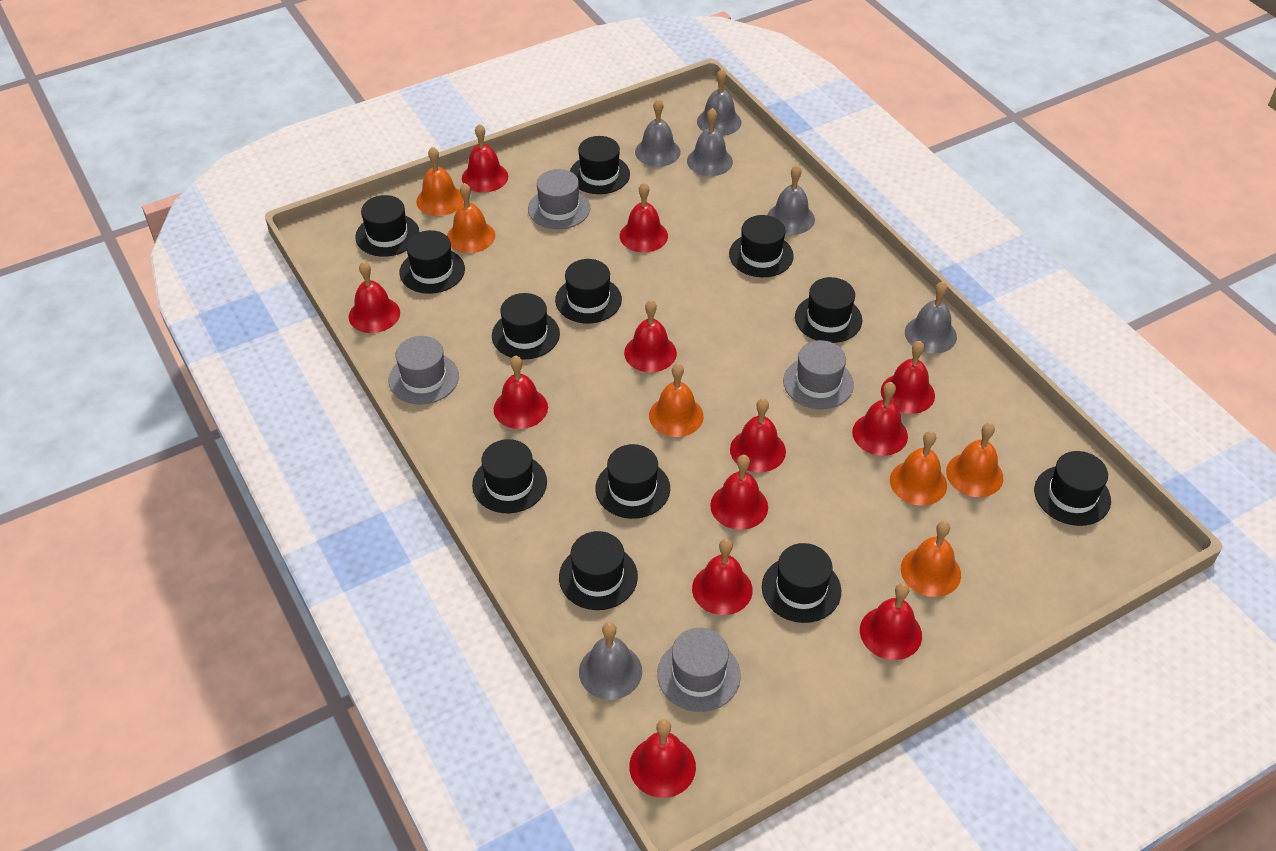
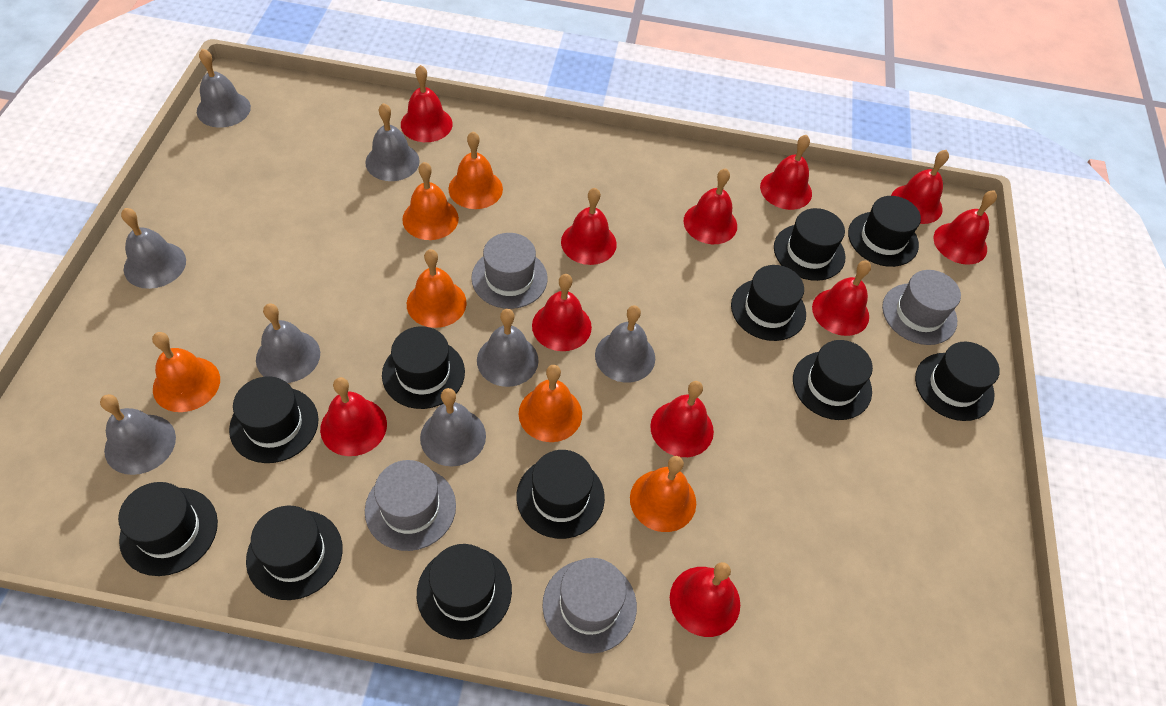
black hat: 12 -> 11
grey bell: 6 -> 8
red bell: 12 -> 11

